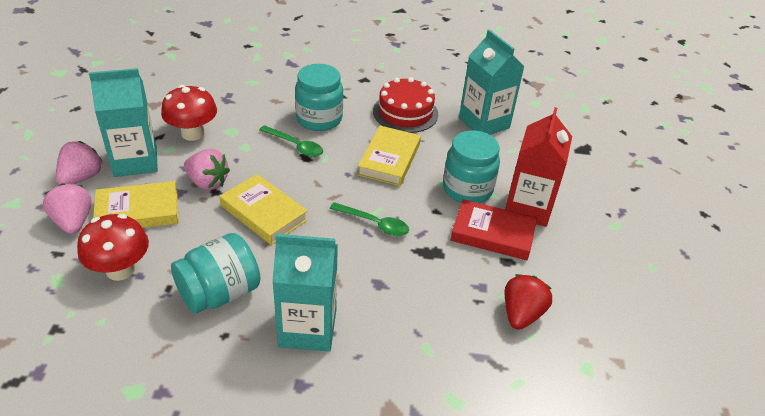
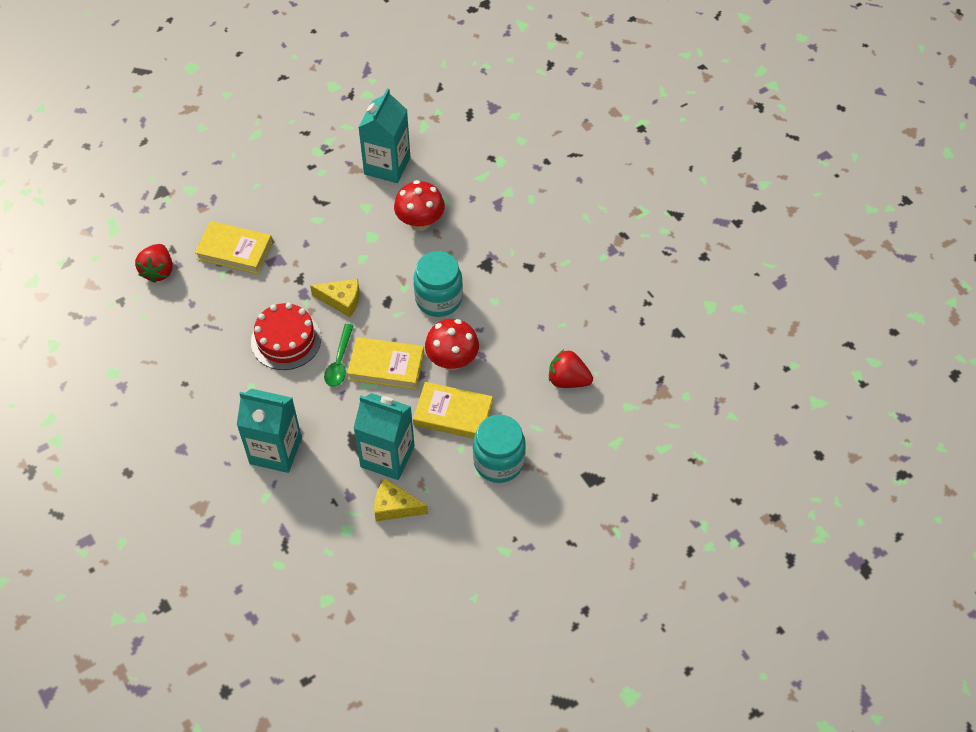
green spoon: 2 -> 1
pink strawberry: 3 -> 0
red book: 1 -> 0
red carton: 1 -> 0
red strawberry: 1 -> 2
turquoise jar: 3 -> 2
yellow cheese: 0 -> 2

